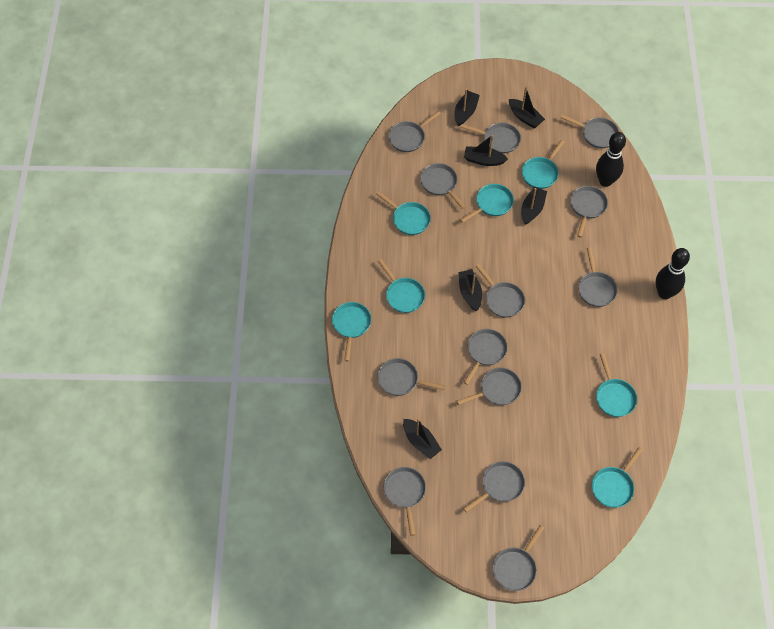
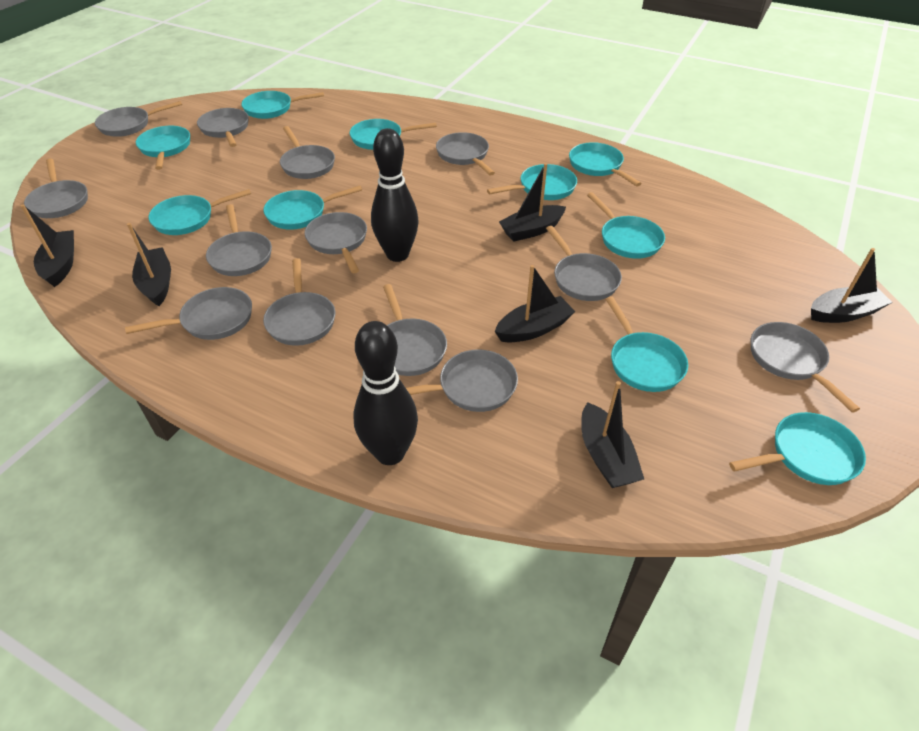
turquoise pan: 7 -> 10

